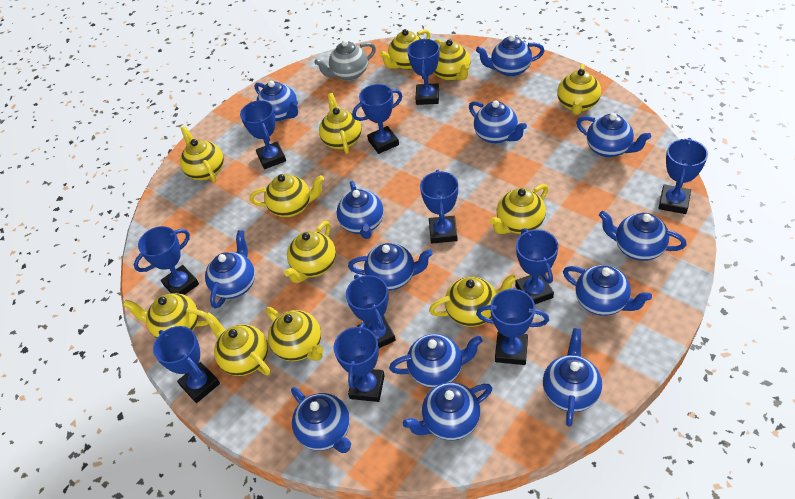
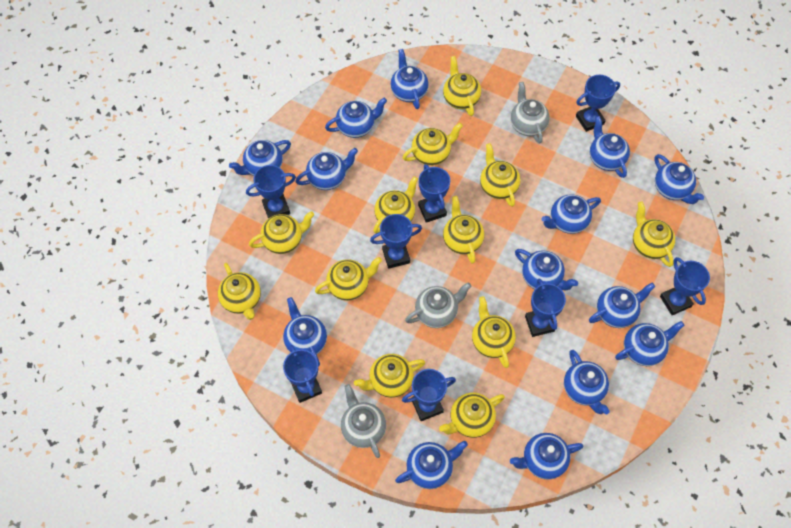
blue teapot: 13 -> 14
blue trophy: 11 -> 8
grey teapot: 1 -> 3

